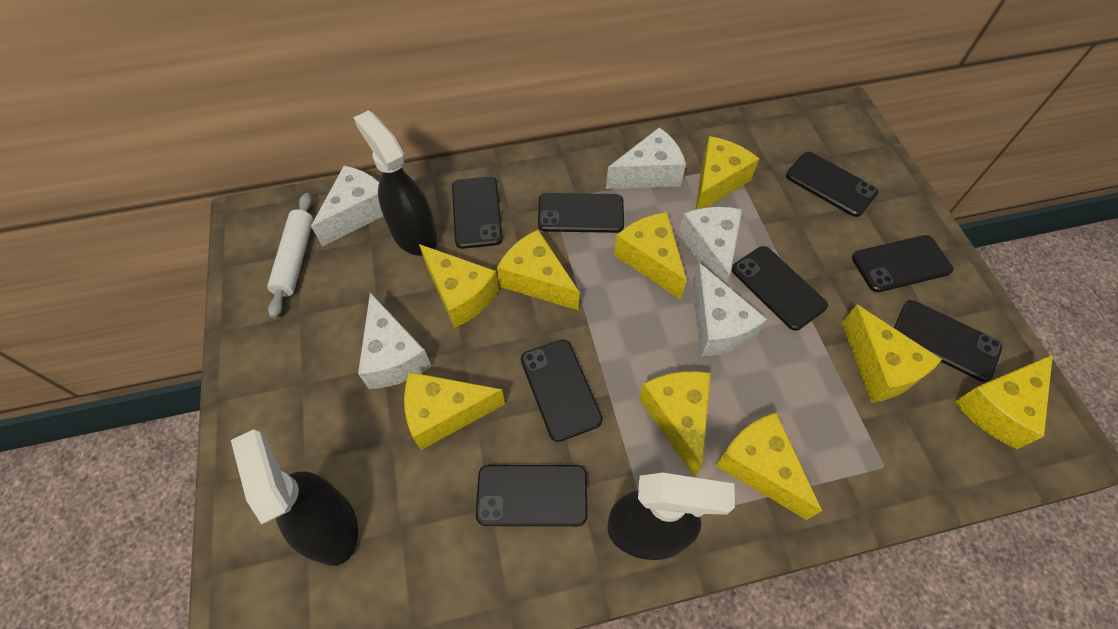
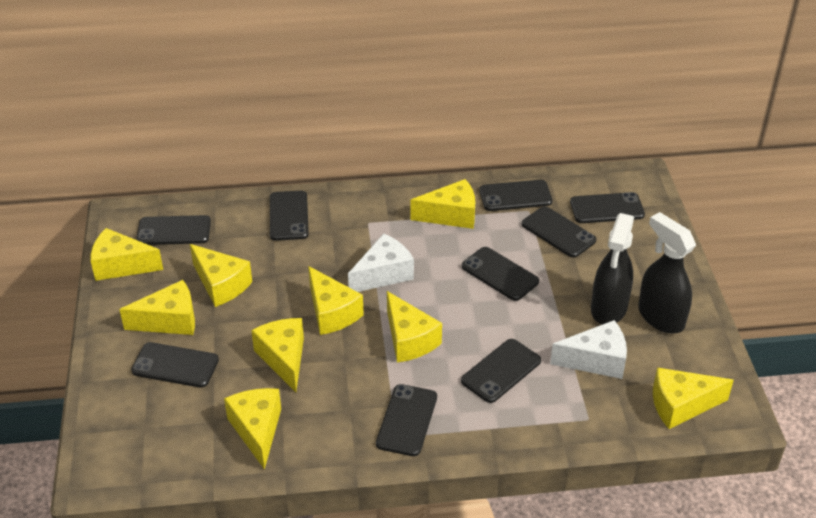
black phone: 8 -> 9
black spray bottle: 3 -> 2
white cheese: 5 -> 2
white rolling pin: 1 -> 0

